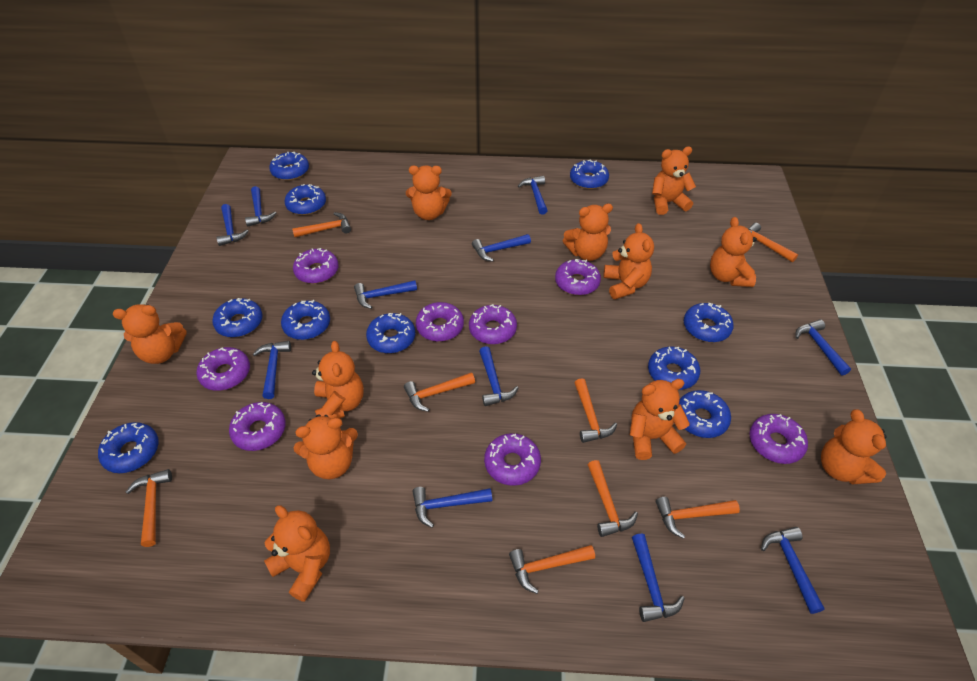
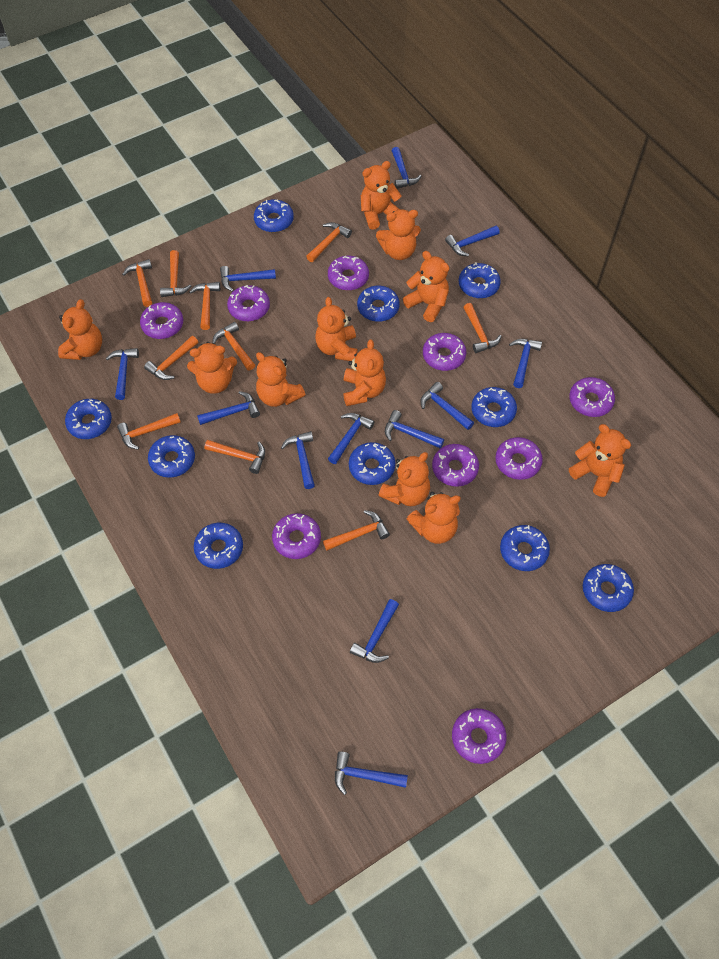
blue hammer: 11 -> 12
orange hammer: 8 -> 10
purple donut: 8 -> 9

